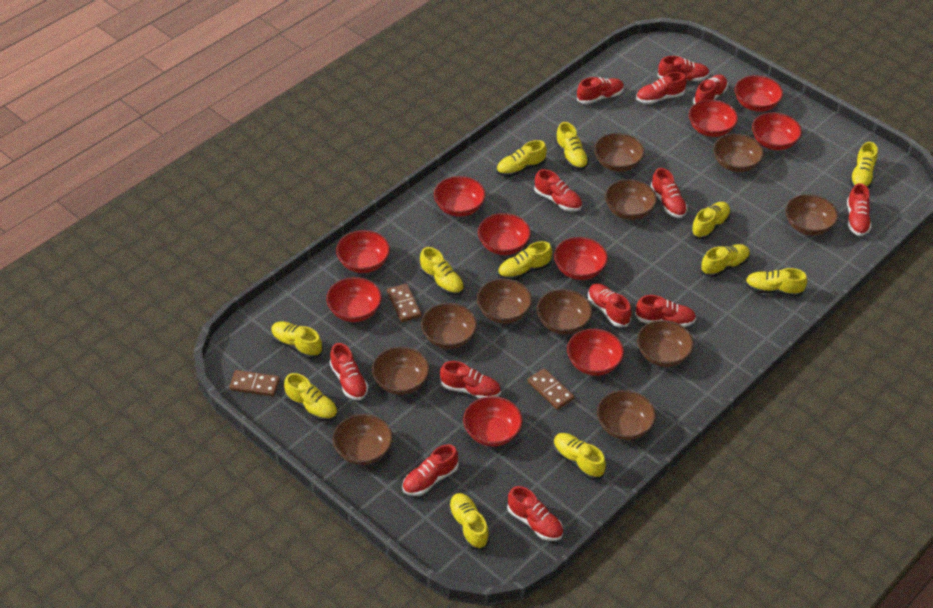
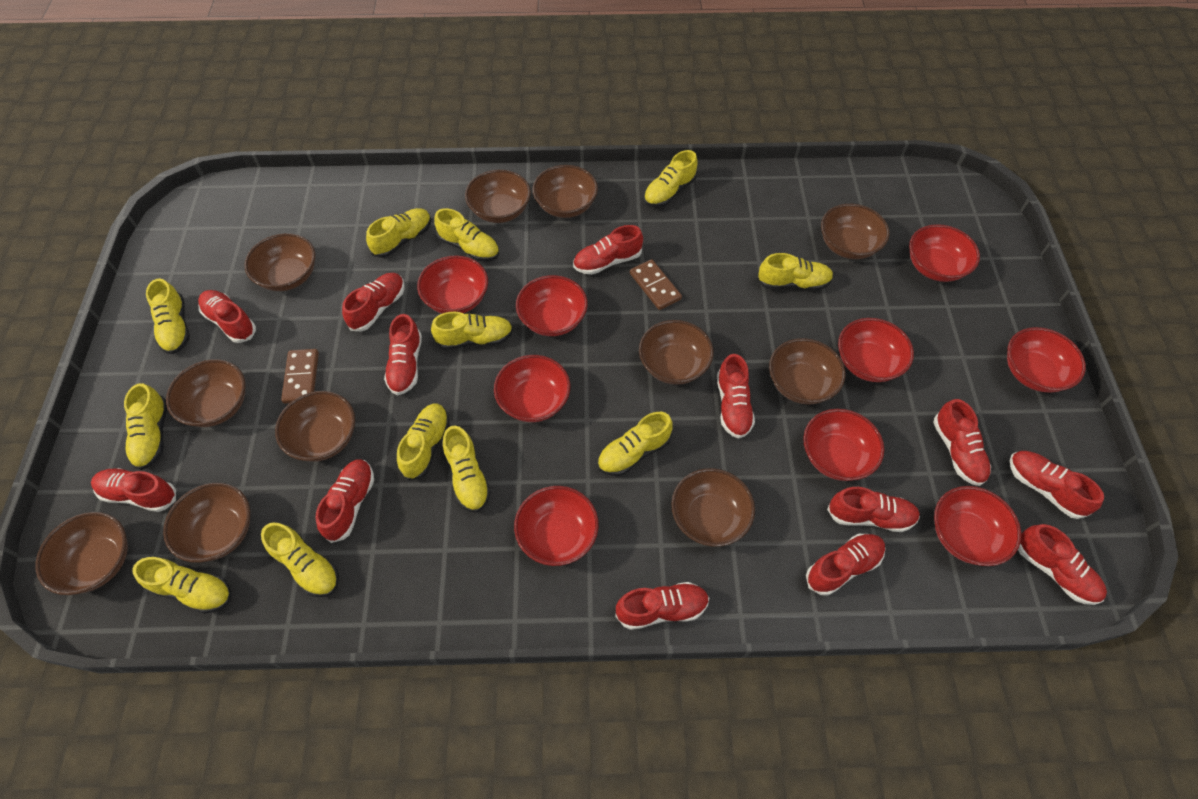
brown domino: 3 -> 2
red bowl: 10 -> 9

